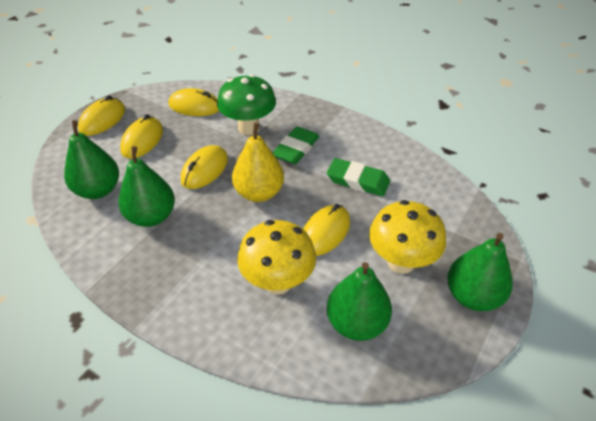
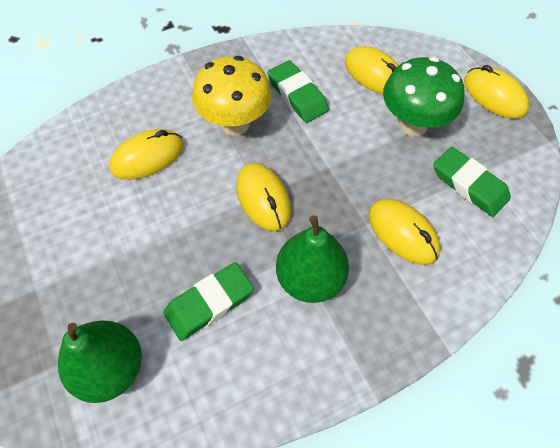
green eraser: 2 -> 3
green pear: 4 -> 2
yellow mushroom: 2 -> 1
yellow pear: 1 -> 0

